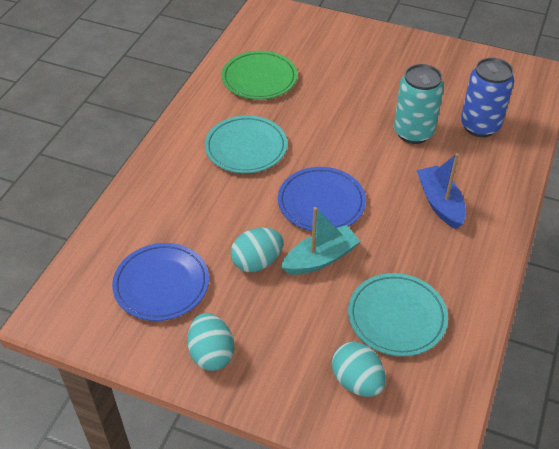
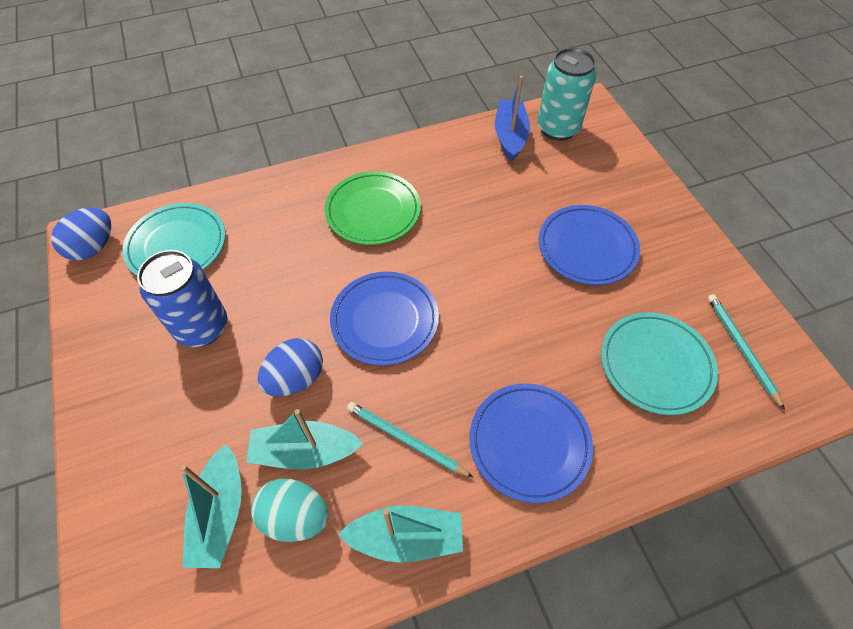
blue egg: 0 -> 2
blue plate: 2 -> 3
turquoise boat: 1 -> 3
turquoise egg: 3 -> 1
turquoise pencil: 0 -> 2

